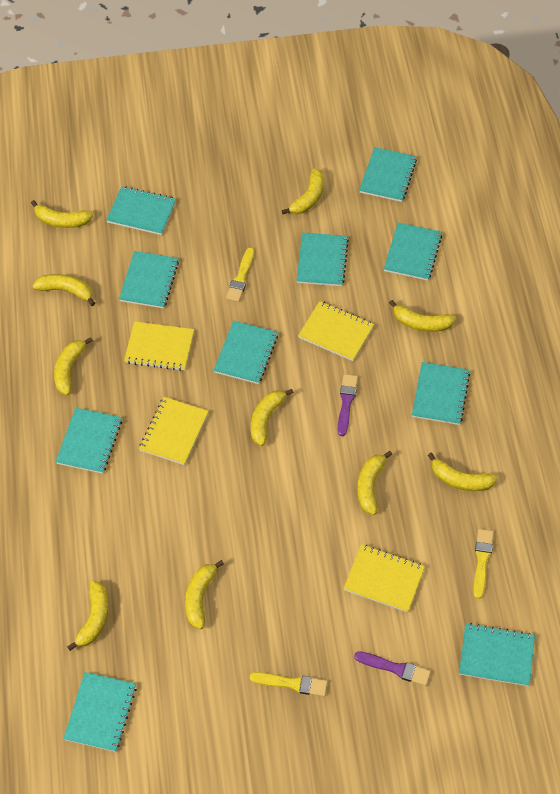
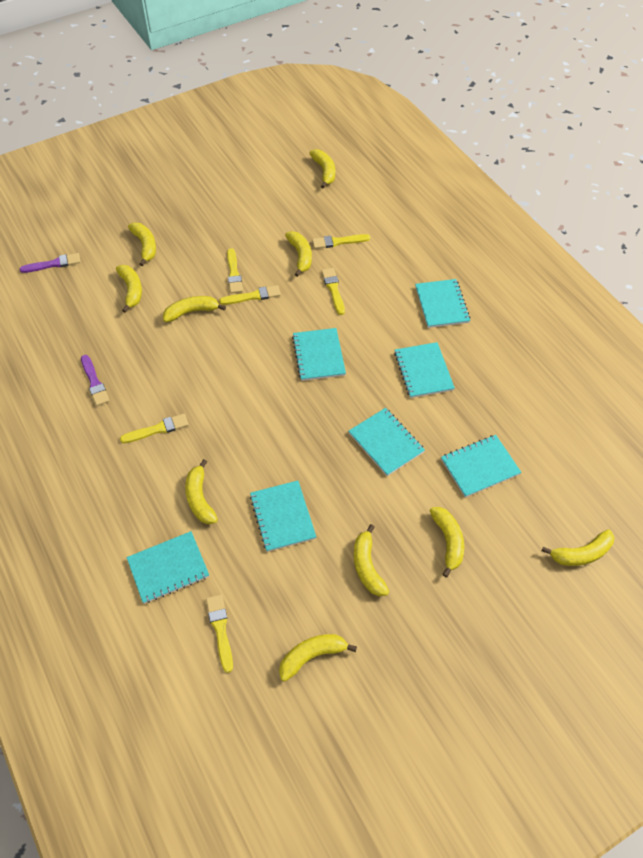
turquoise notebook: 10 -> 7
yellow brush: 3 -> 6
yellow notebook: 4 -> 0

